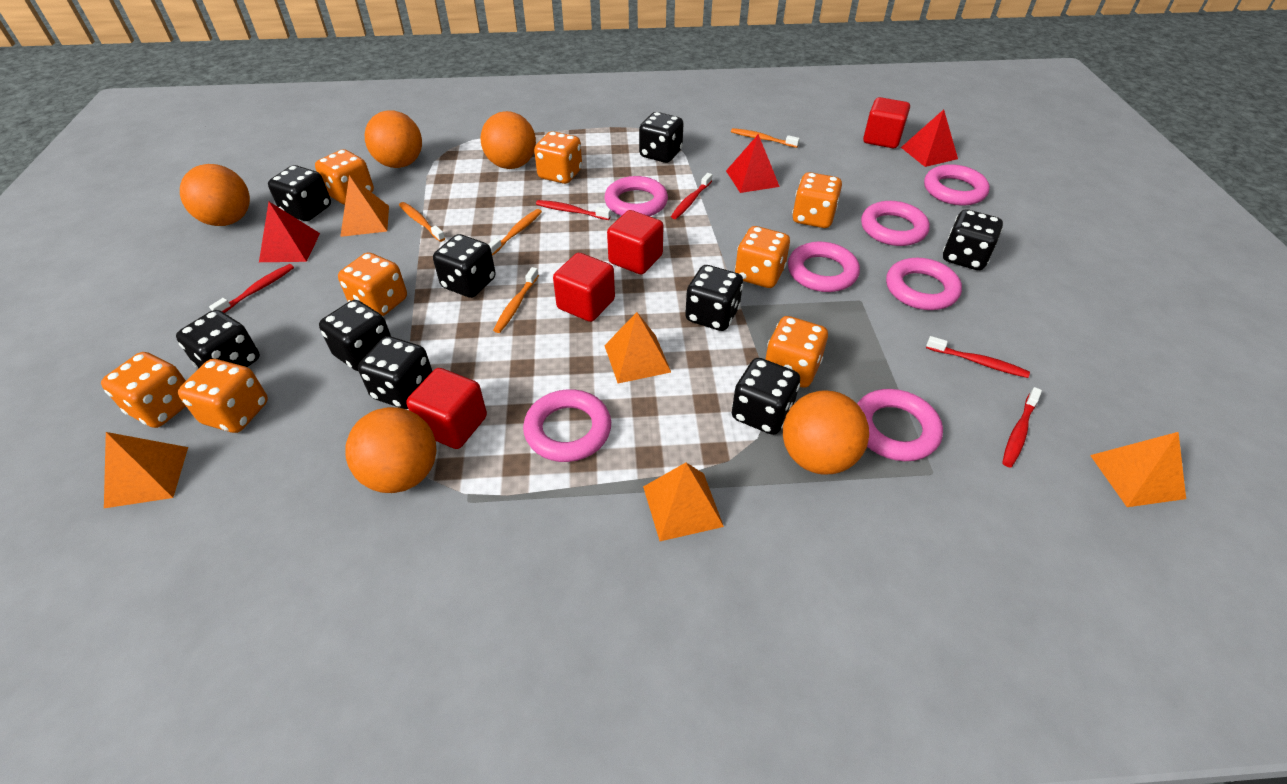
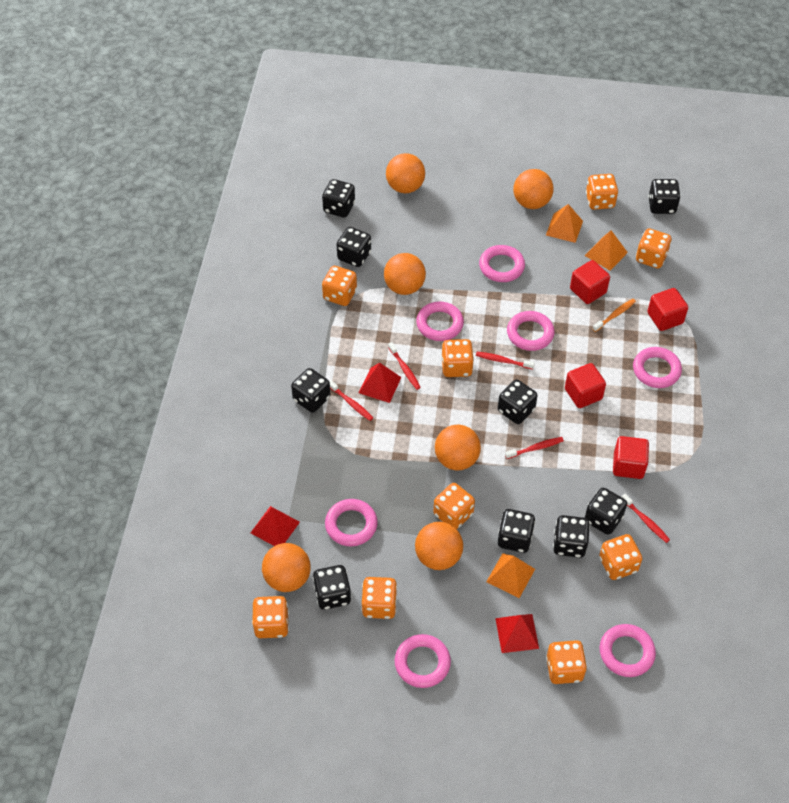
orange ball: 5 -> 6
orange dice: 8 -> 9
orange pyramid: 5 -> 3
orange toothbrush: 4 -> 1

